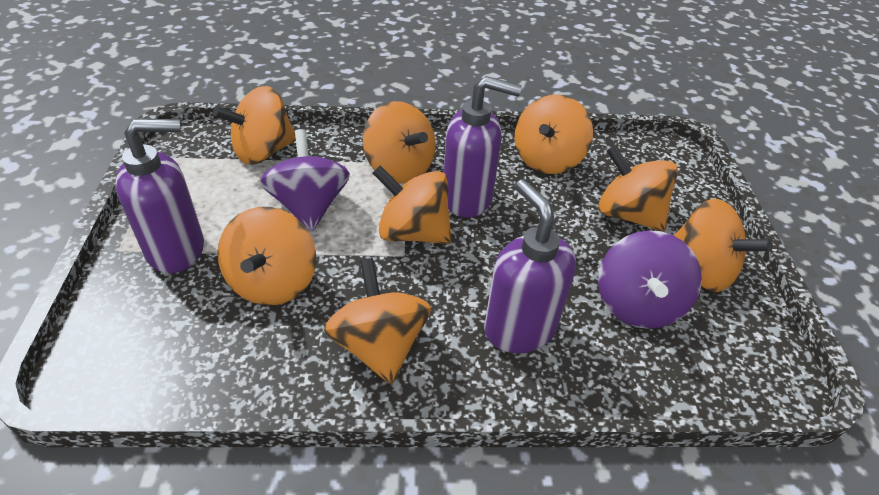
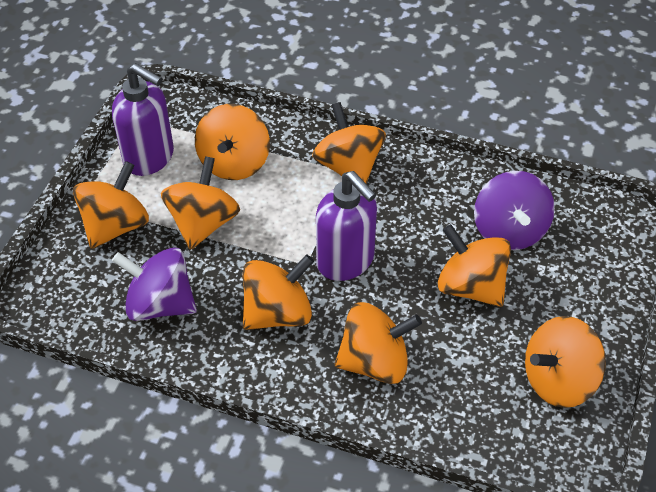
purple soap dispenser: 3 -> 2

